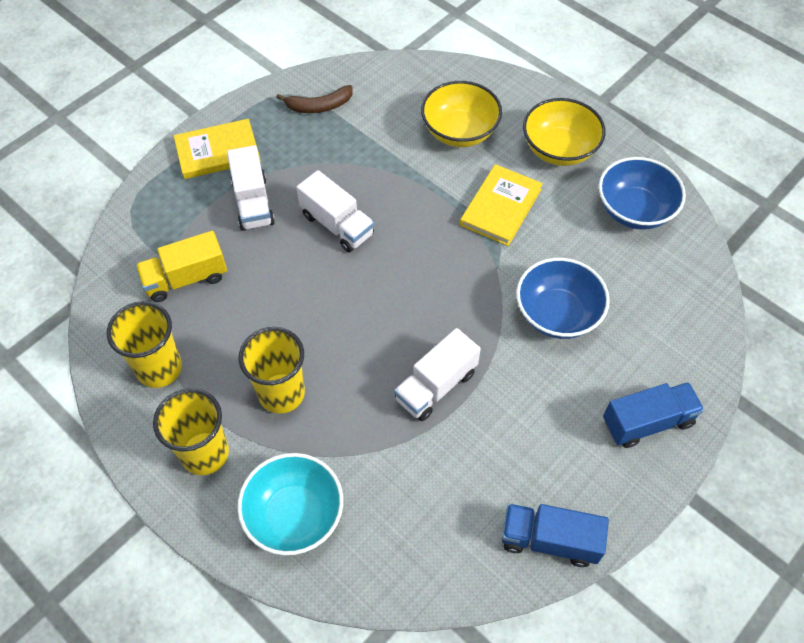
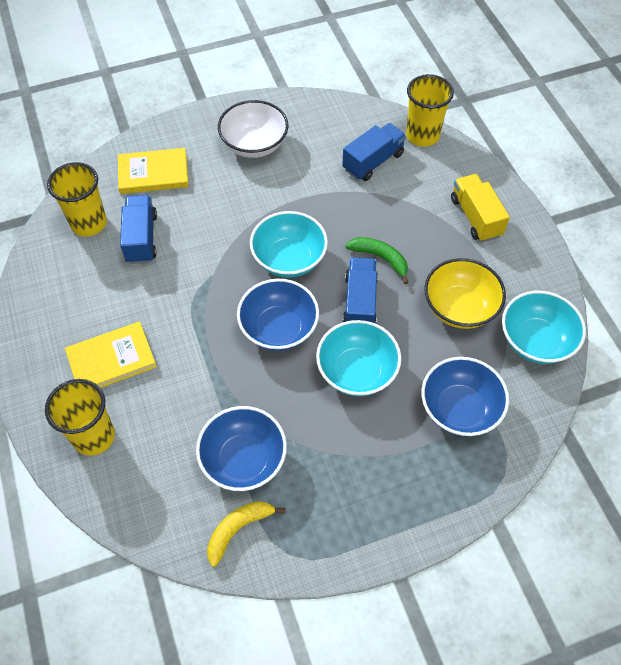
blue bowl: 2 -> 3
blue truck: 2 -> 3
brown banana: 1 -> 0
green banana: 0 -> 1
turquoise bowl: 1 -> 3
white bowl: 0 -> 1
white truck: 3 -> 0
yellow banana: 0 -> 1
yellow bowl: 2 -> 1

